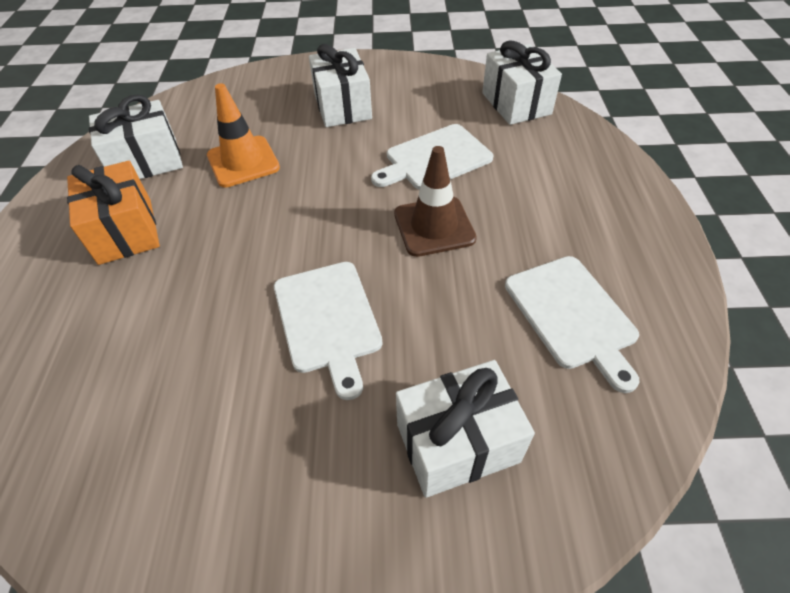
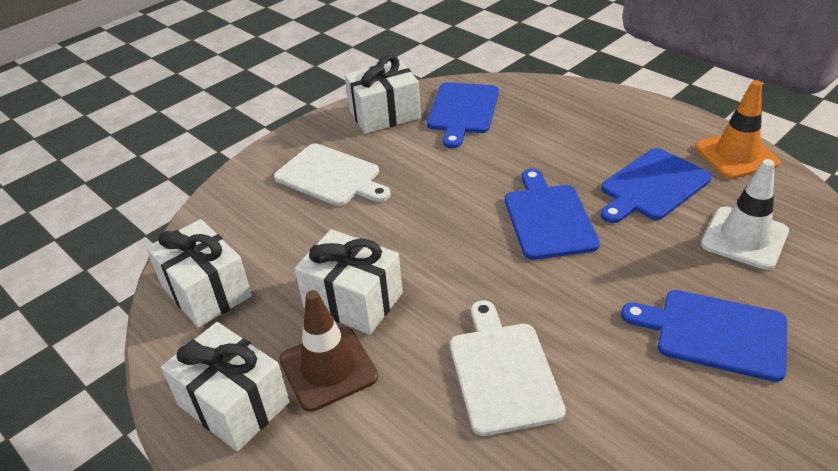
blue cutting board: 0 -> 4
orange gift: 1 -> 0
white cutting board: 3 -> 2
white traffic cone: 0 -> 1

